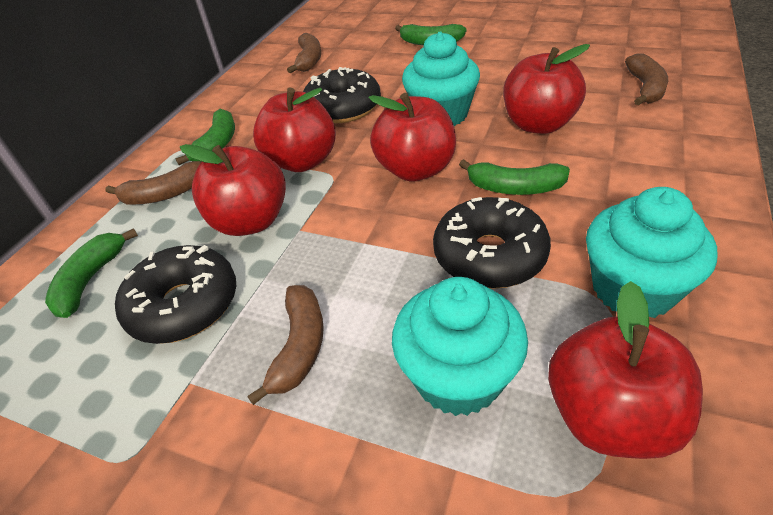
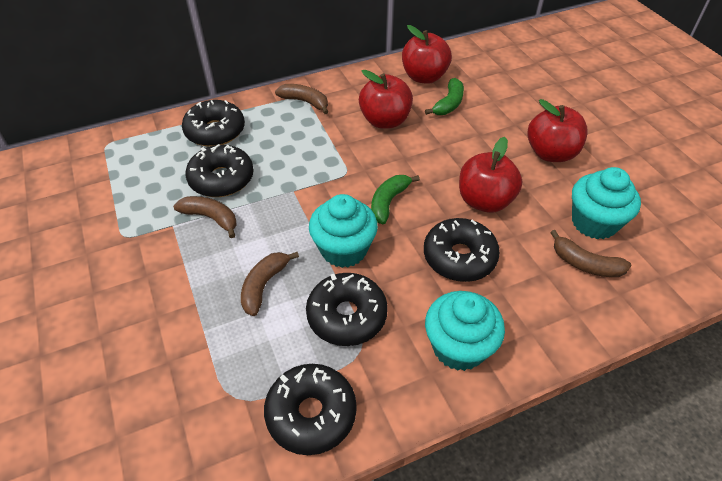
black donut: 3 -> 5
green banana: 4 -> 2
red apple: 5 -> 4

